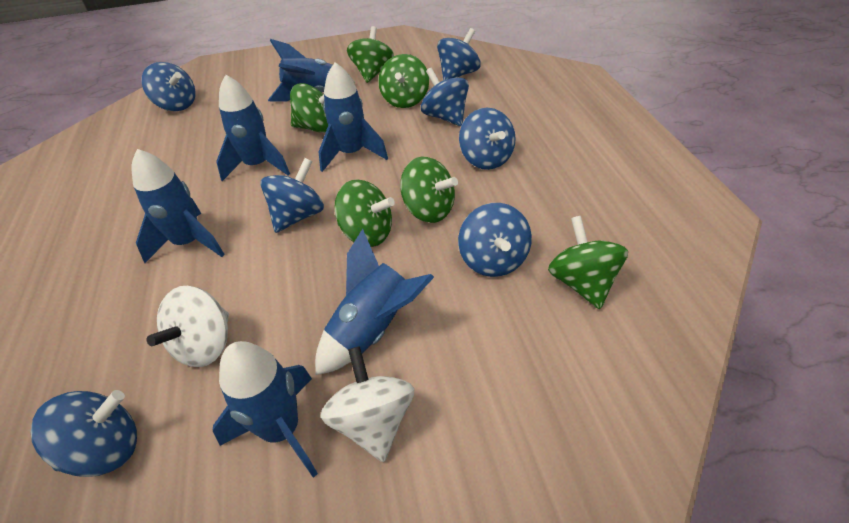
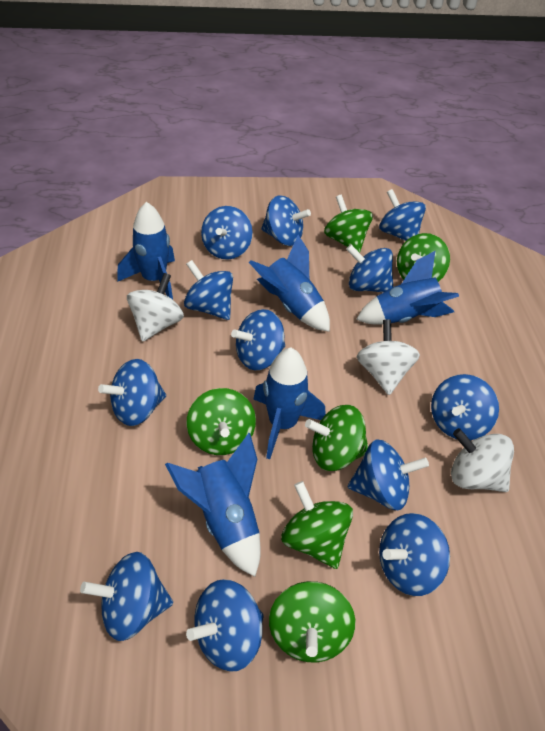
blue rocket: 6 -> 5
blue spinning top: 7 -> 12
white spinning top: 2 -> 3

